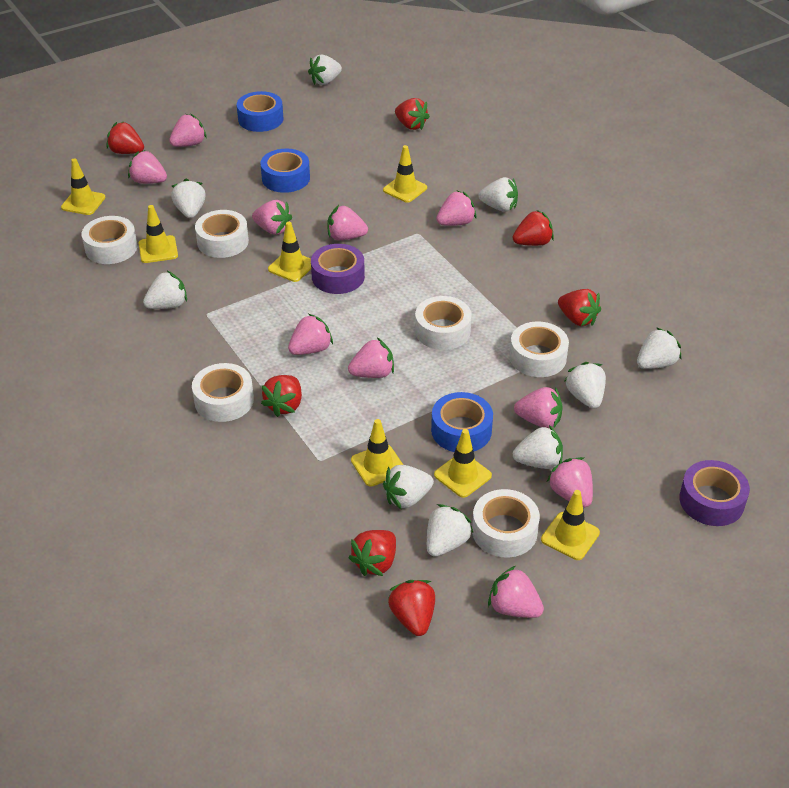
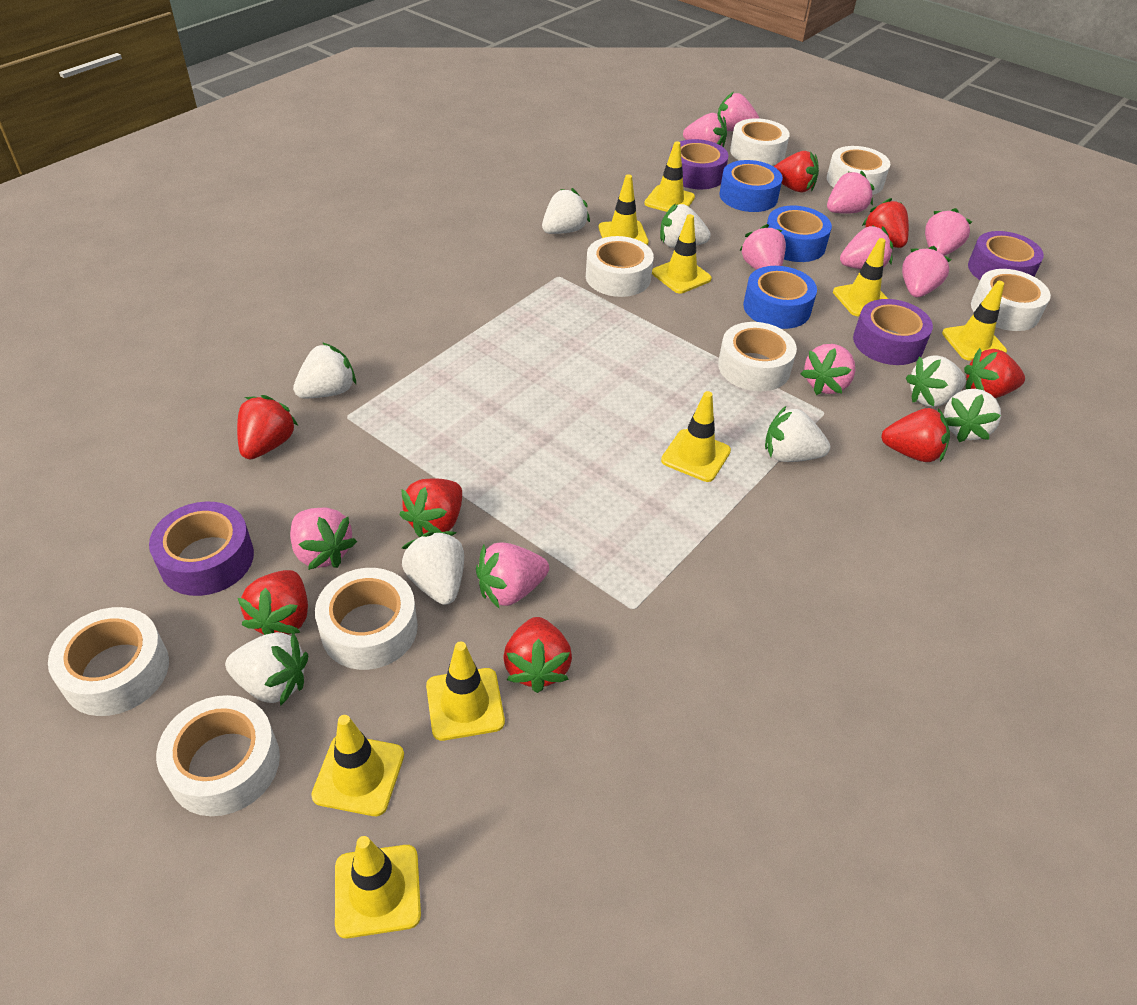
purple tape: 2 -> 4
red strawberry: 7 -> 8
white strawberry: 9 -> 8
white tape: 6 -> 8
yellow traffic cone: 7 -> 9

